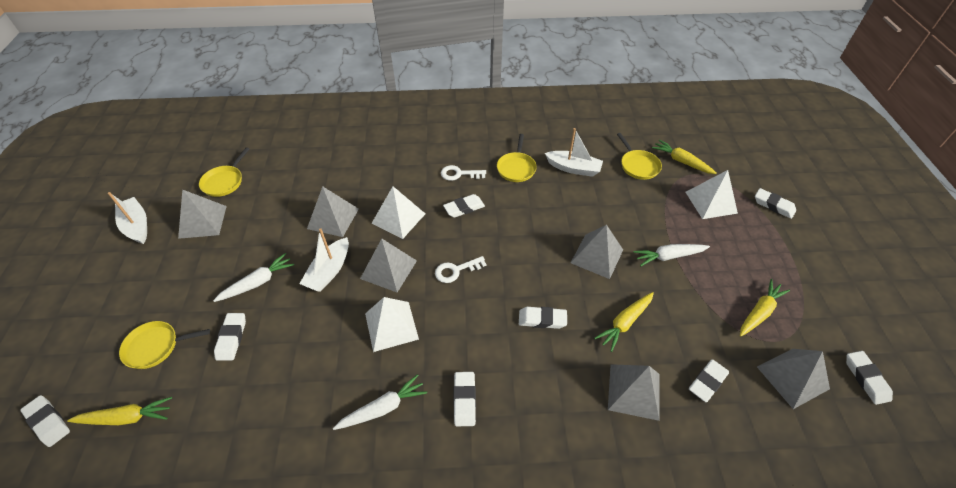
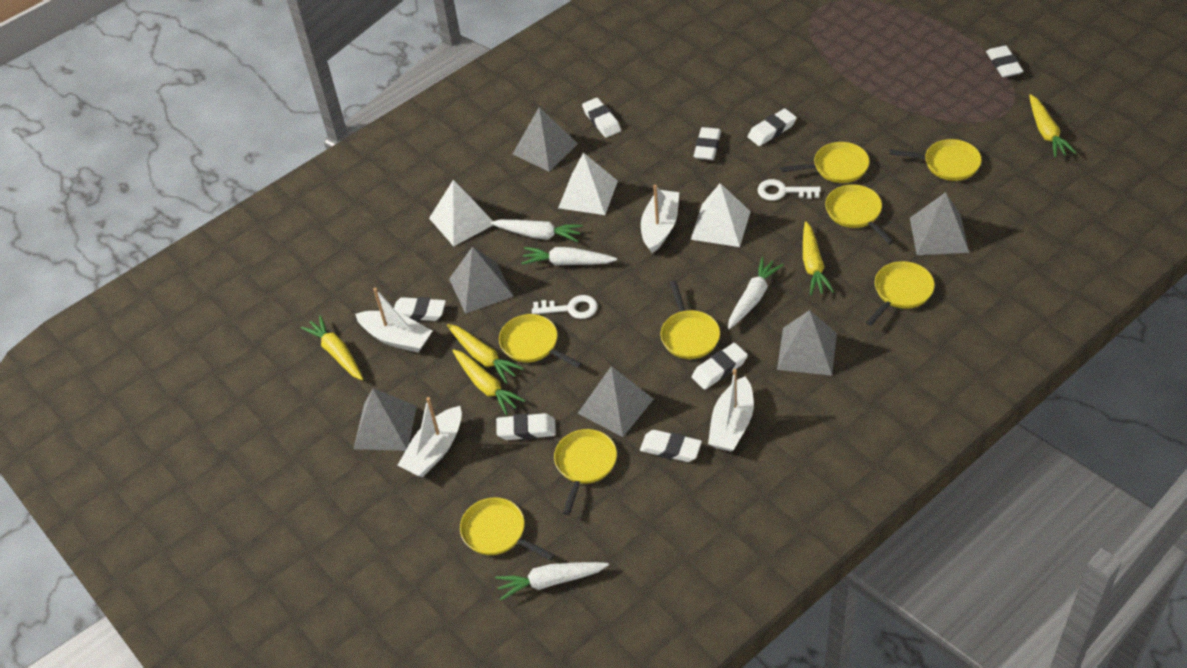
white boat: 3 -> 4
white carrot: 3 -> 4
yellow carrot: 4 -> 5
yellow pan: 4 -> 8

